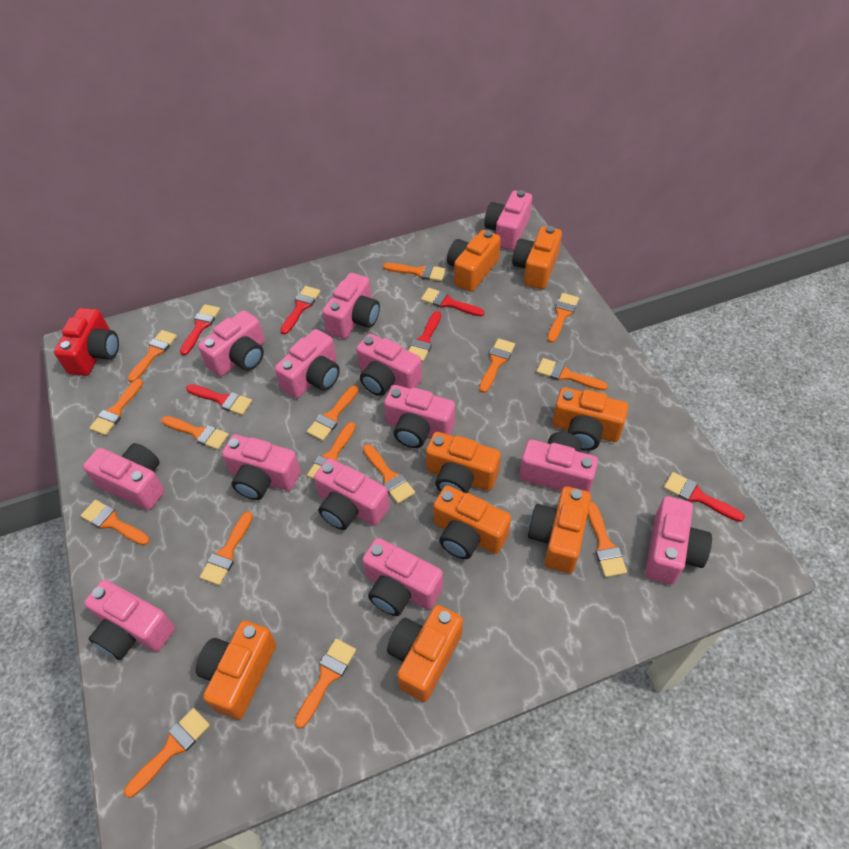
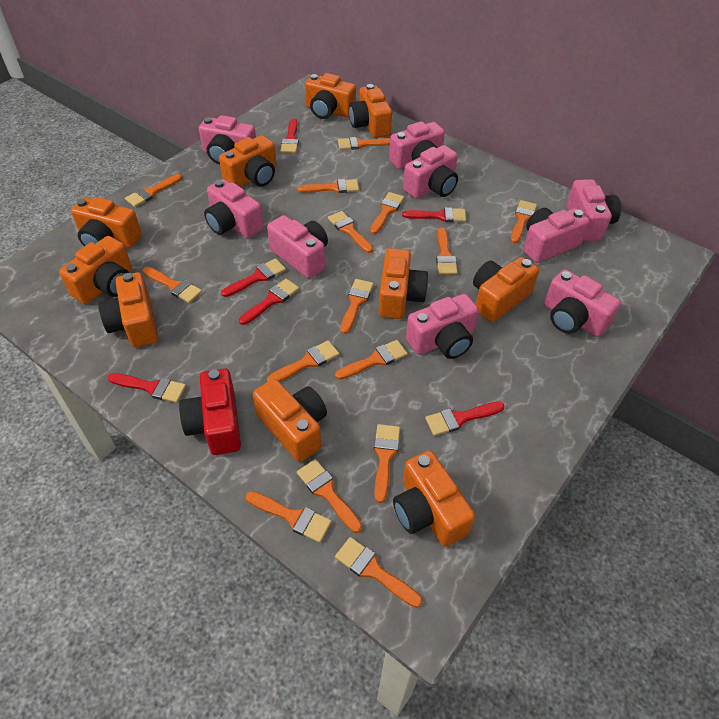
orange camera: 8 -> 10
pink camera: 13 -> 9

